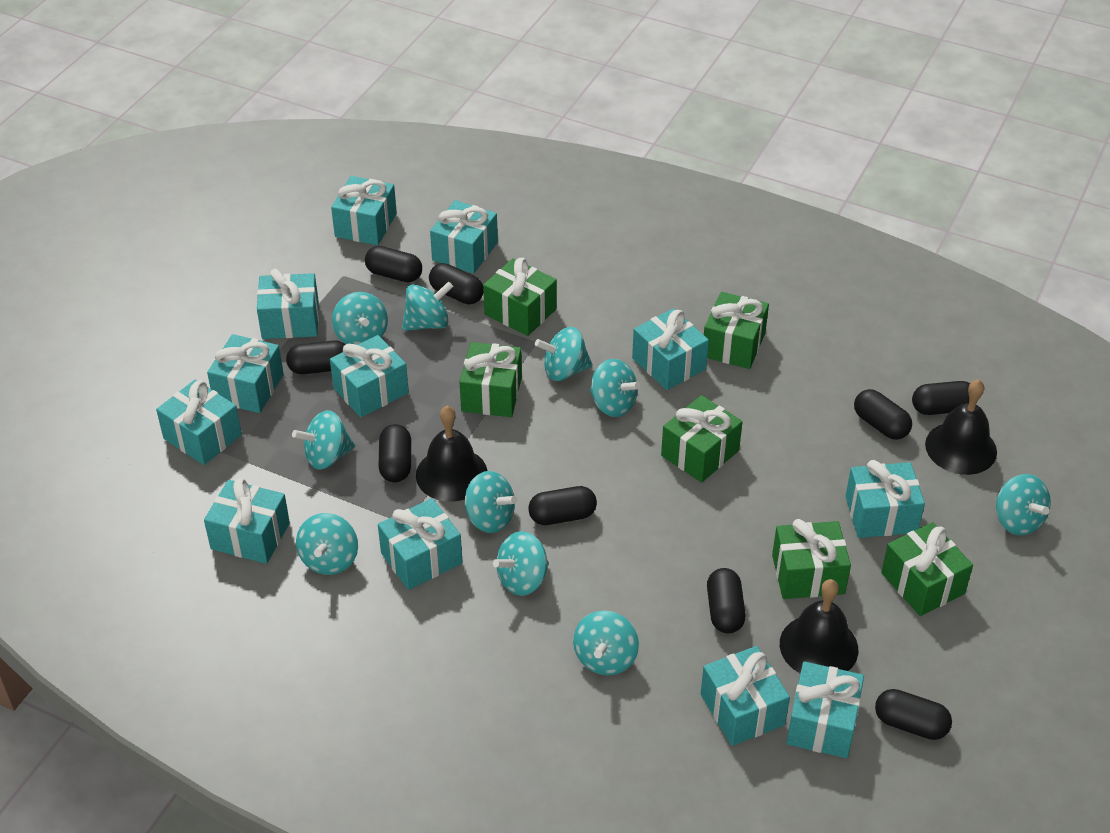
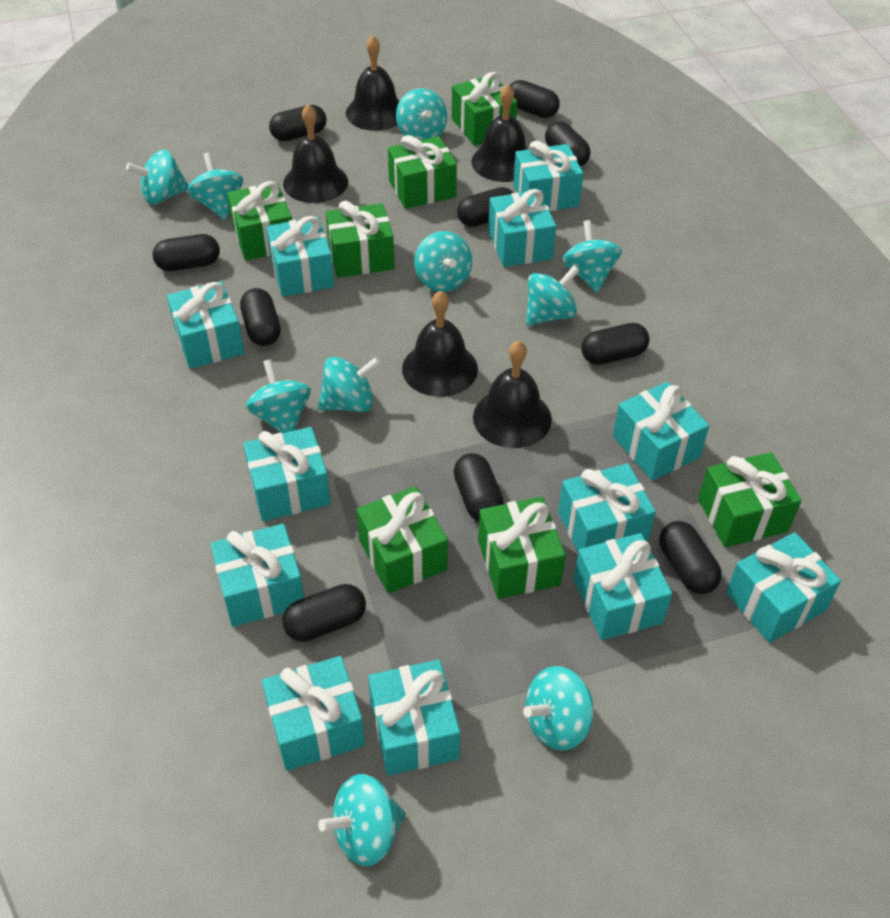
black bell: 3 -> 5
black capsule: 9 -> 10
green gift: 6 -> 7

